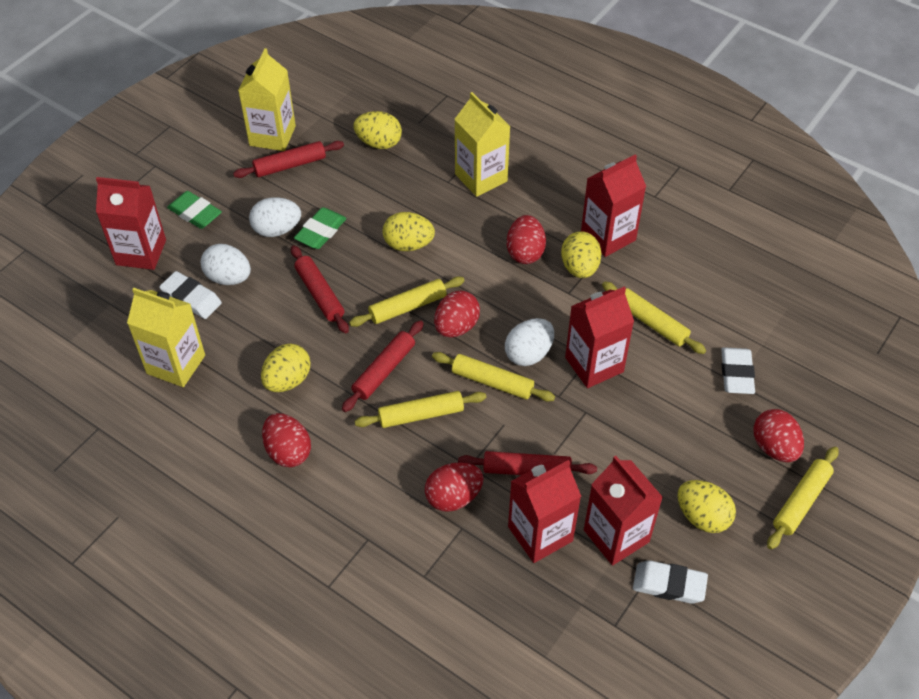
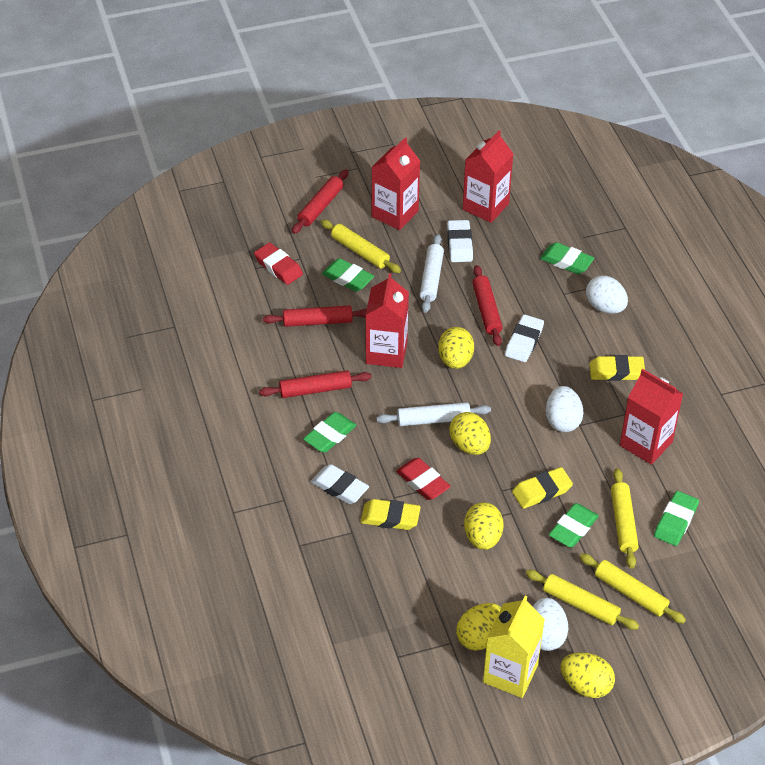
green eraser: 2 -> 5
red carton: 5 -> 4
red egg: 5 -> 0
red eraser: 0 -> 2
white rolling pin: 0 -> 2
yellow carton: 3 -> 1
yellow eraser: 0 -> 3
yellow rolling pin: 5 -> 4

